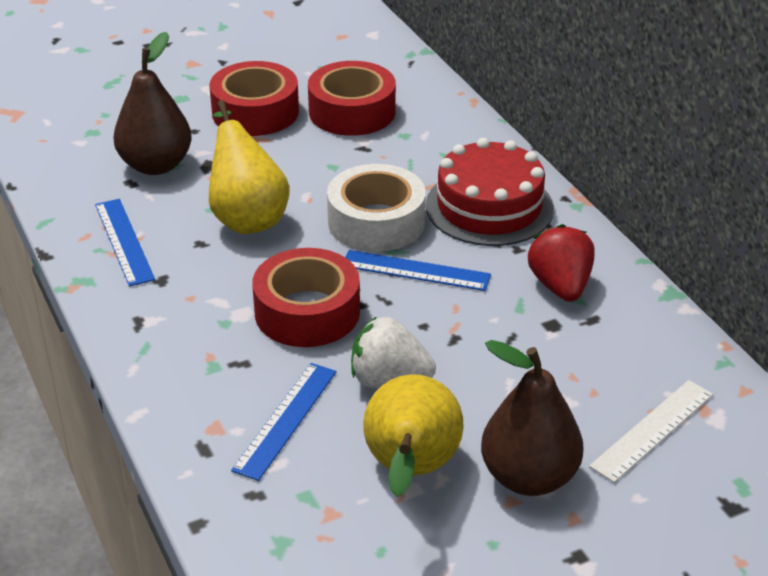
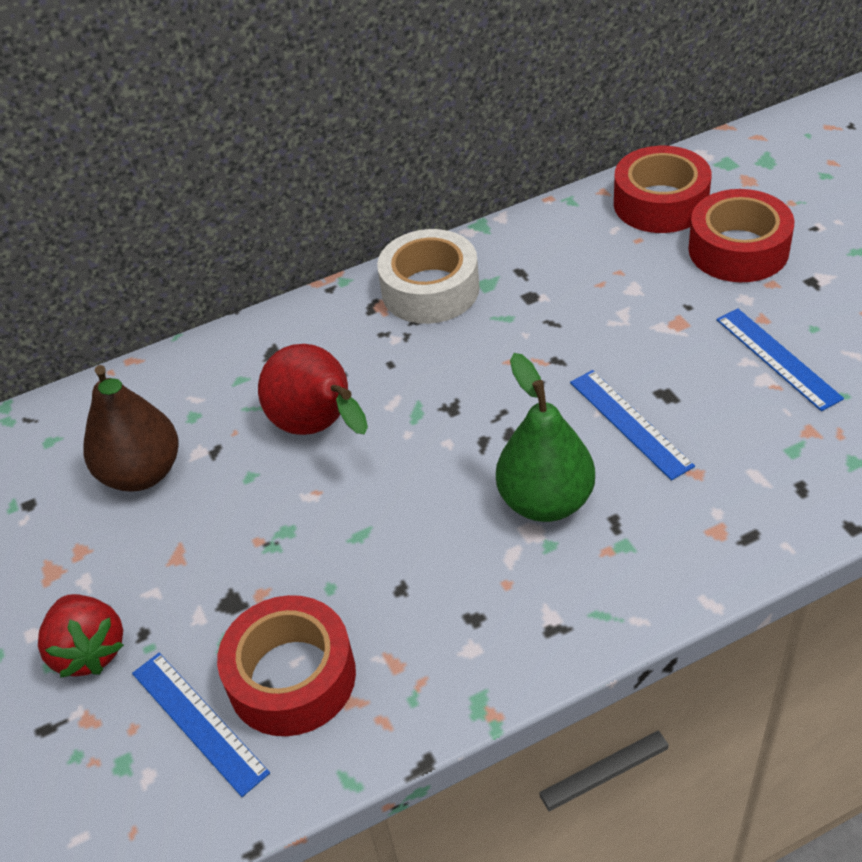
brown pear: 2 -> 1
green pear: 0 -> 1
red cake: 1 -> 0
red pear: 0 -> 1
white ruler: 1 -> 0
white strawberry: 1 -> 0
yellow pear: 2 -> 0

